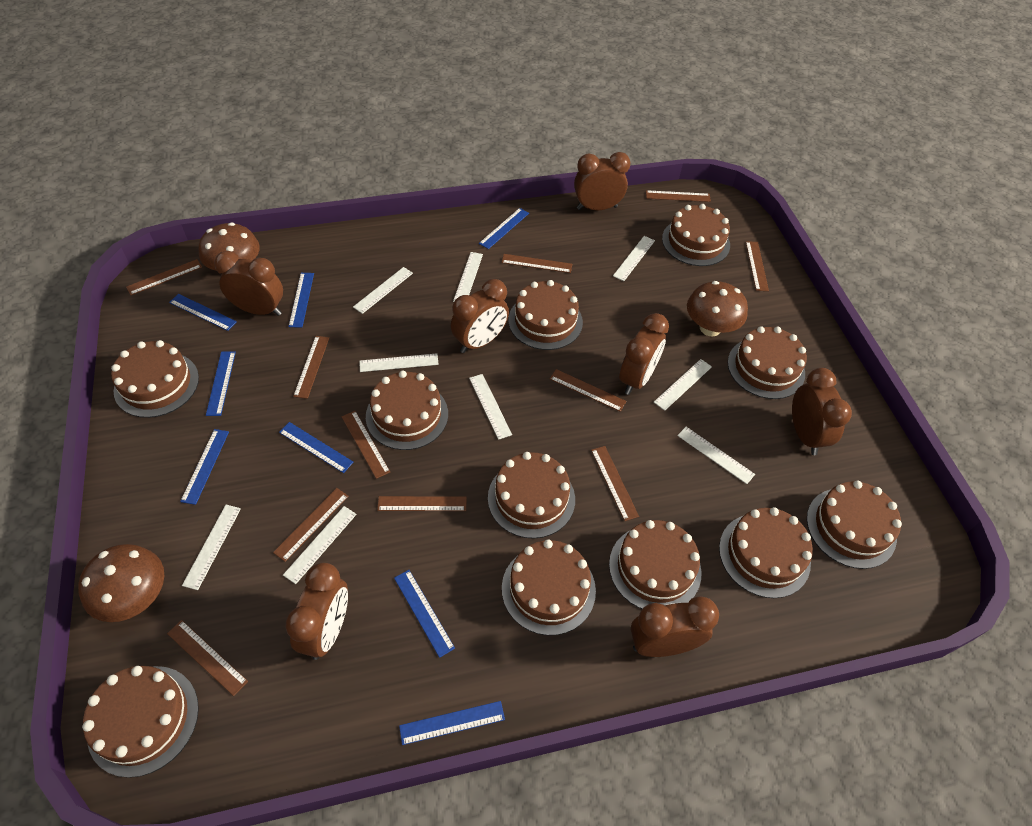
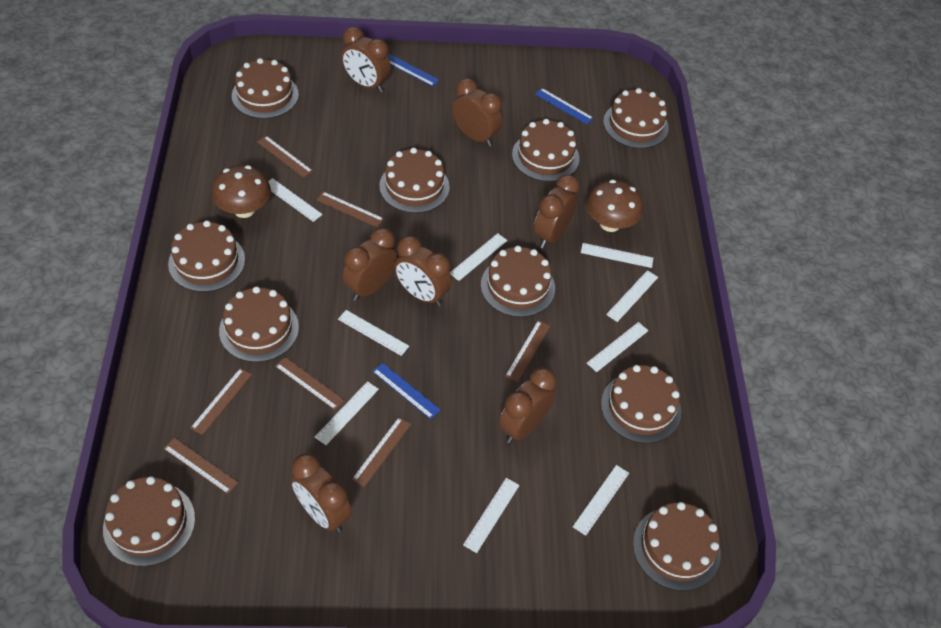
blue ruler: 8 -> 3
brown cake: 11 -> 10
brown mushroom: 3 -> 2
brown ruler: 11 -> 7

